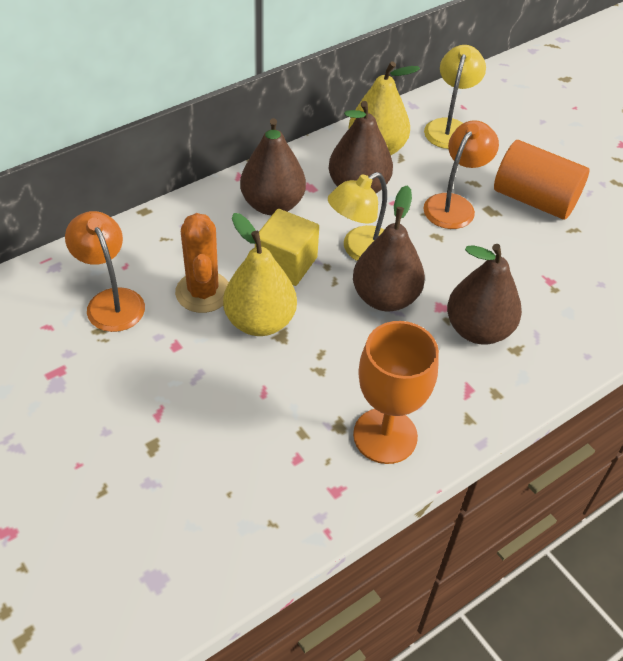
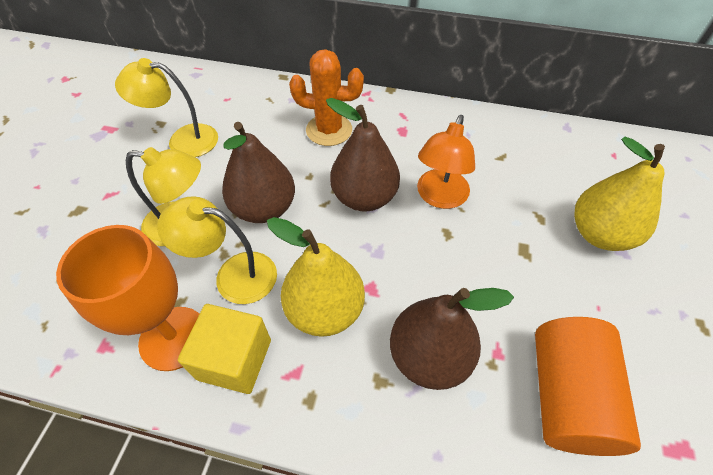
brown pear: 4 -> 3
orange lamp: 2 -> 1
yellow lamp: 2 -> 3

